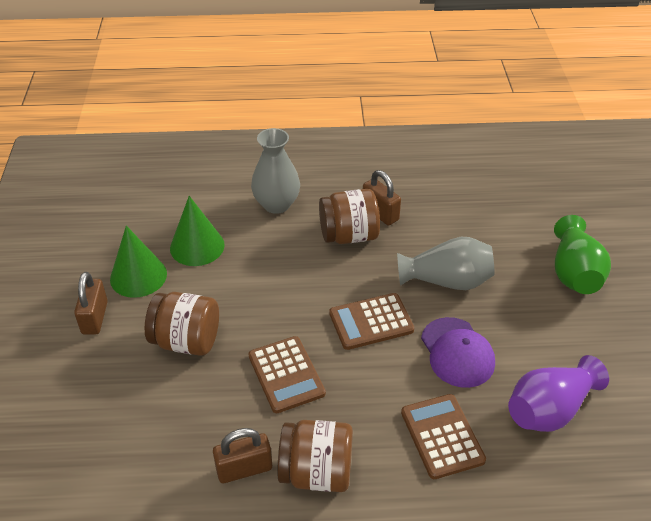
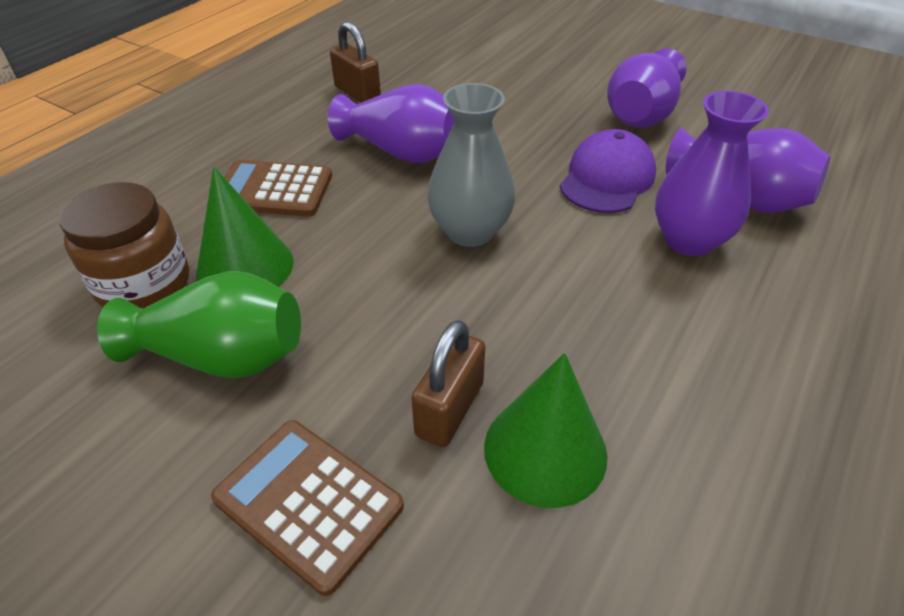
brown calculator: 3 -> 2
brown jar: 3 -> 1
brown padlock: 3 -> 2
grey vase: 2 -> 1
purple vase: 1 -> 4

